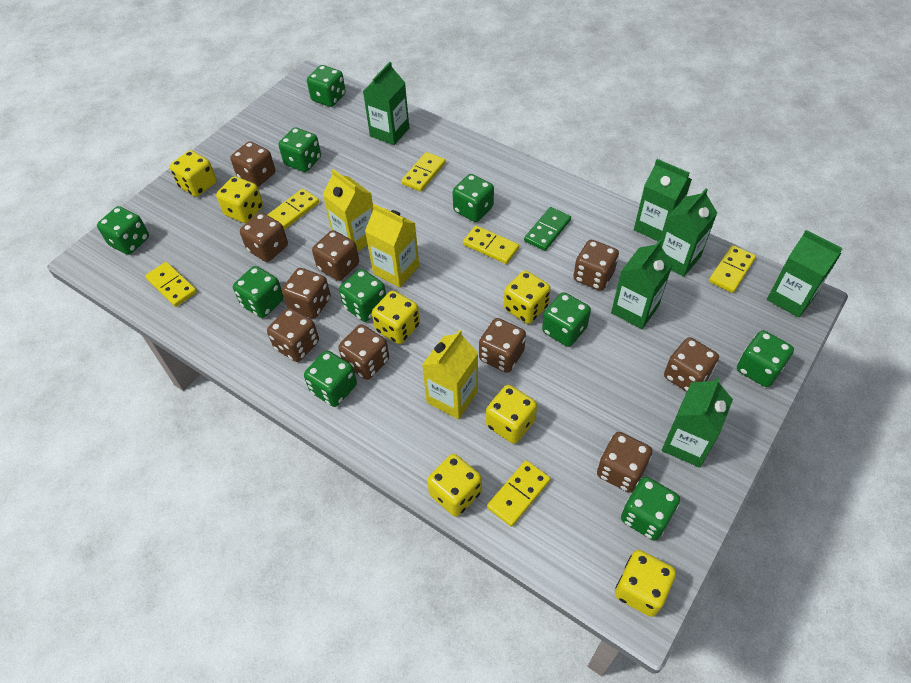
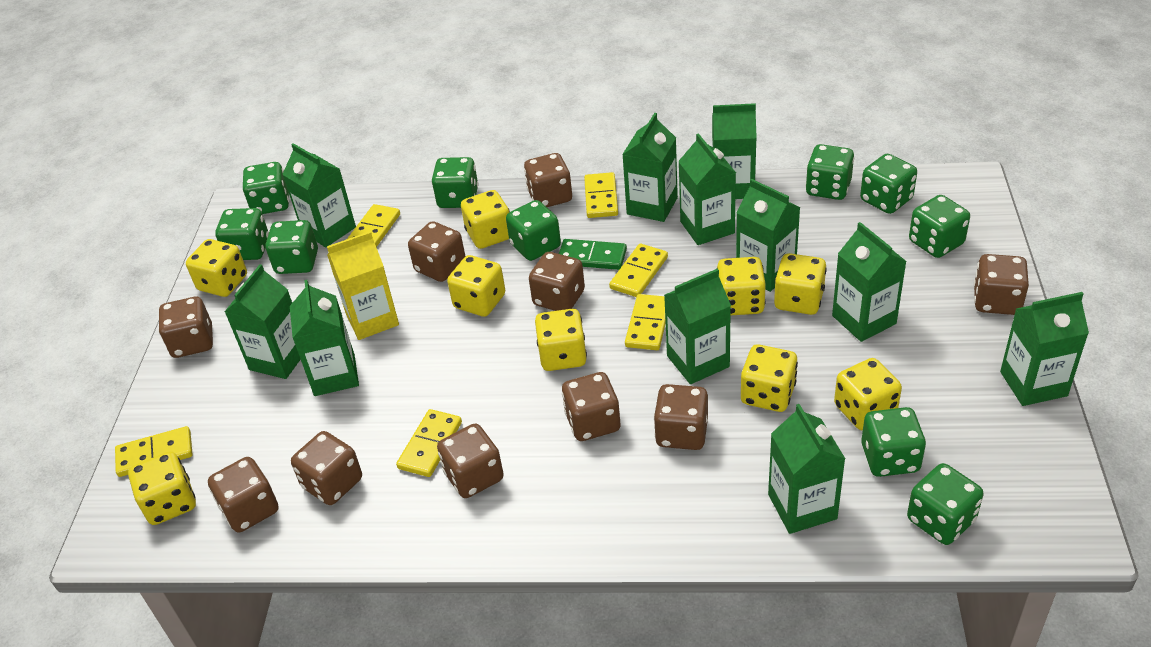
green carton: 6 -> 11
yellow carton: 3 -> 1
yellow dice: 7 -> 9

